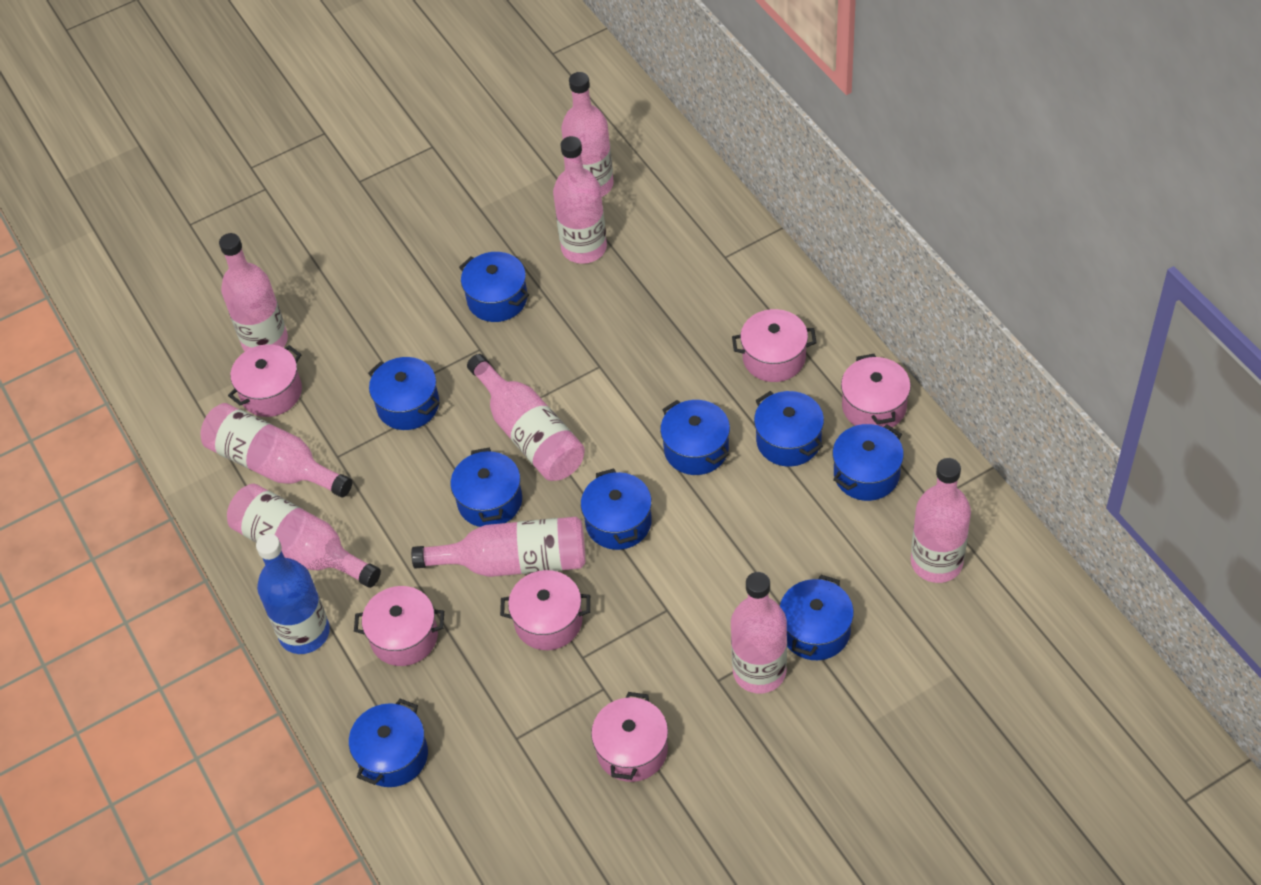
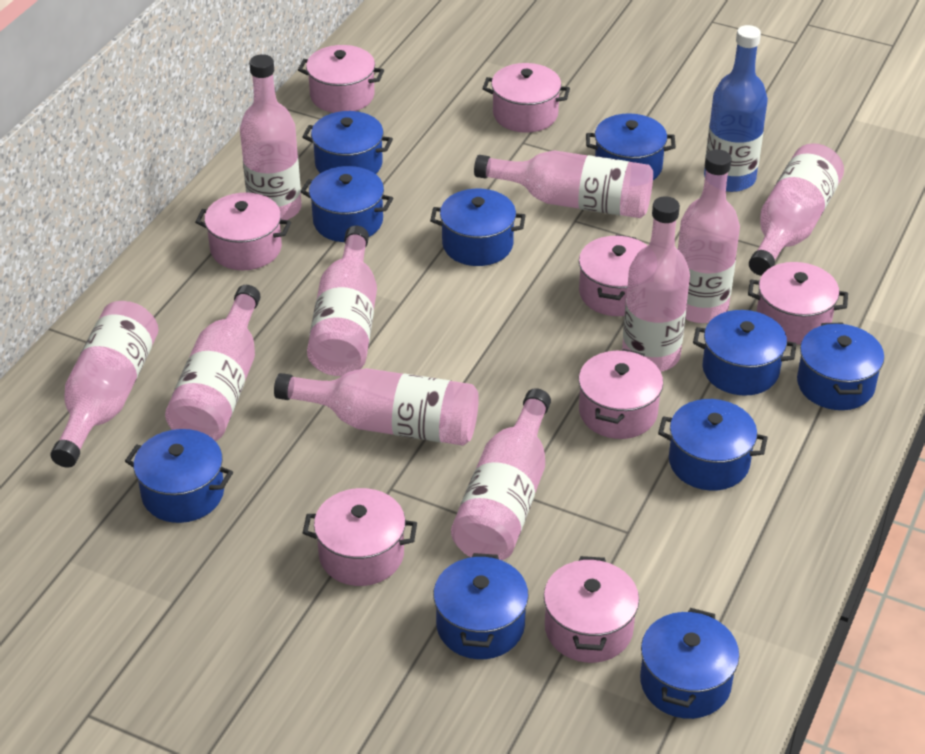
blue pot: 9 -> 10
pink bottle: 9 -> 10
pink pot: 6 -> 8

